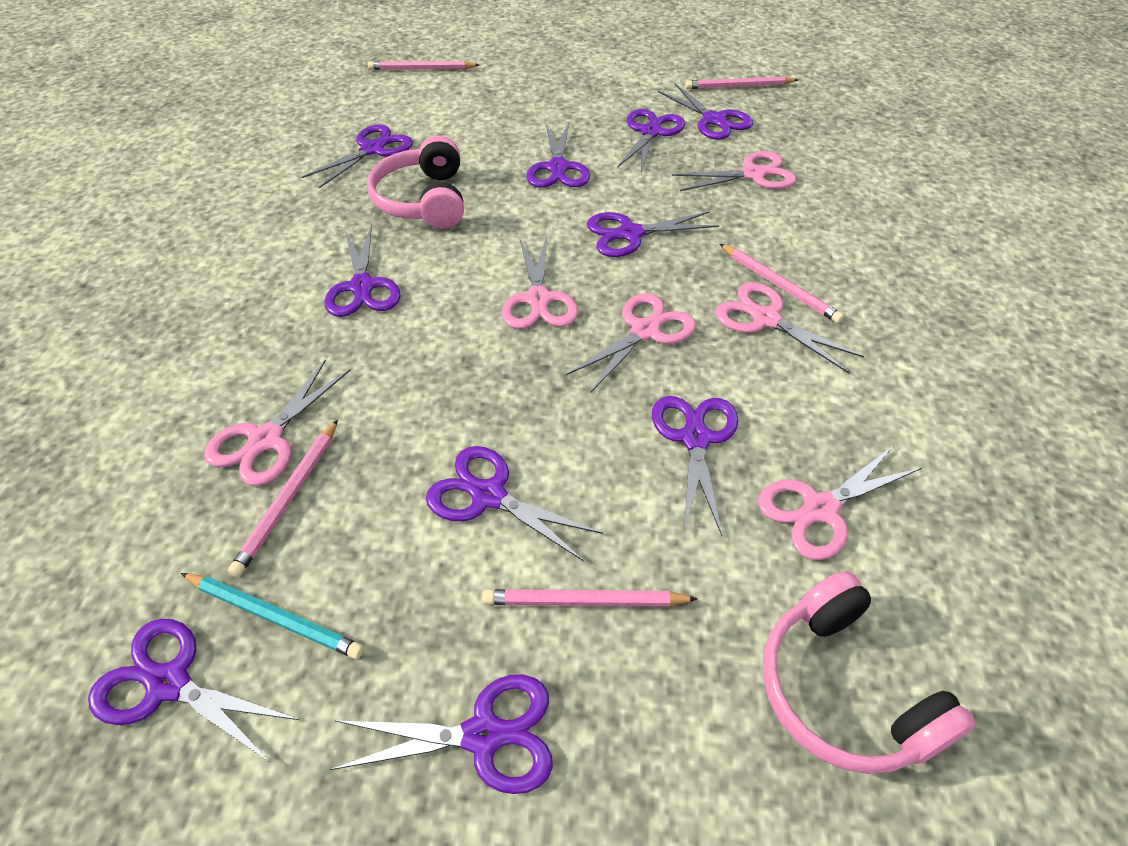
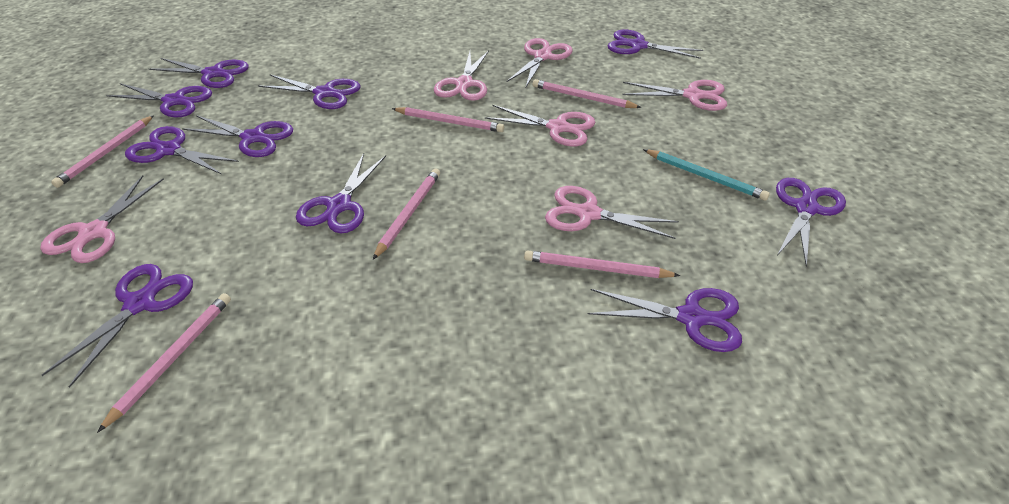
pink headphones: 2 -> 0
pink pencil: 5 -> 6

